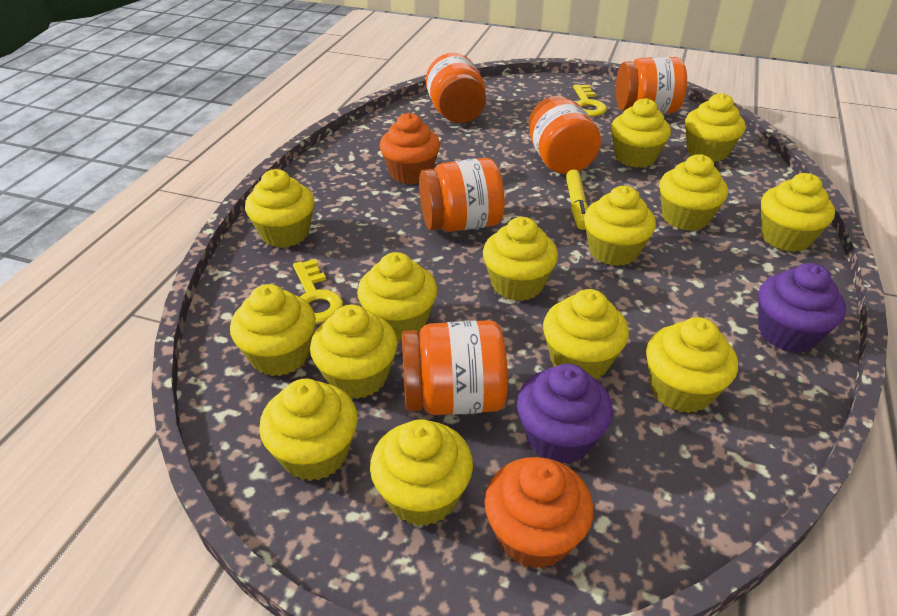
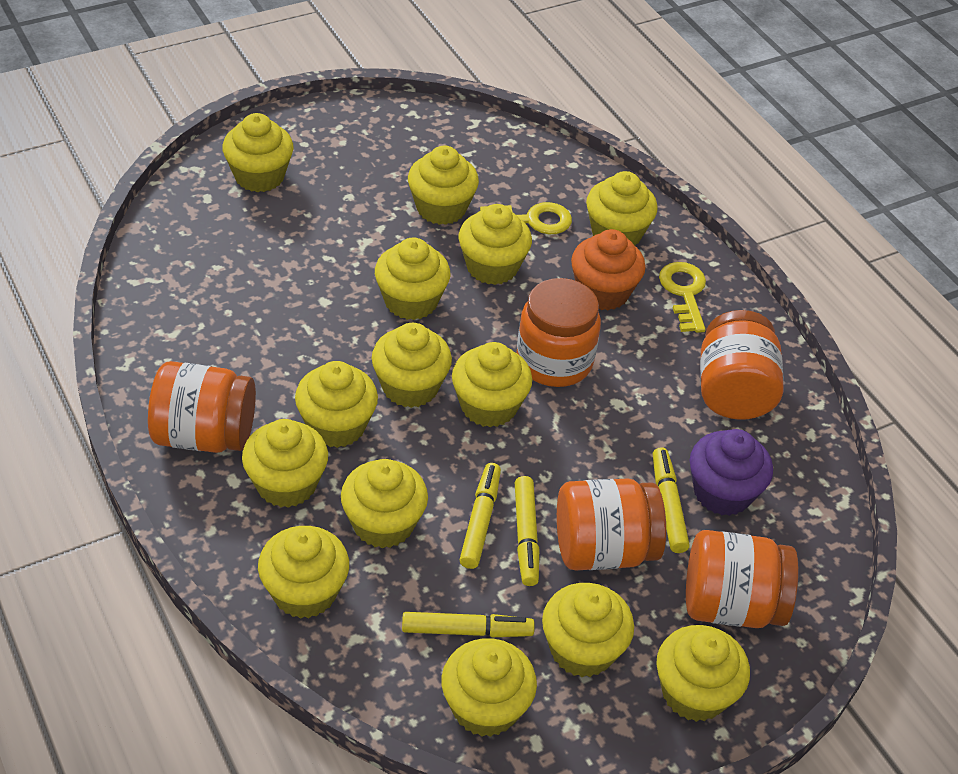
orange cupcake: 2 -> 1
purple cupcake: 2 -> 1
yellow marker: 1 -> 4

